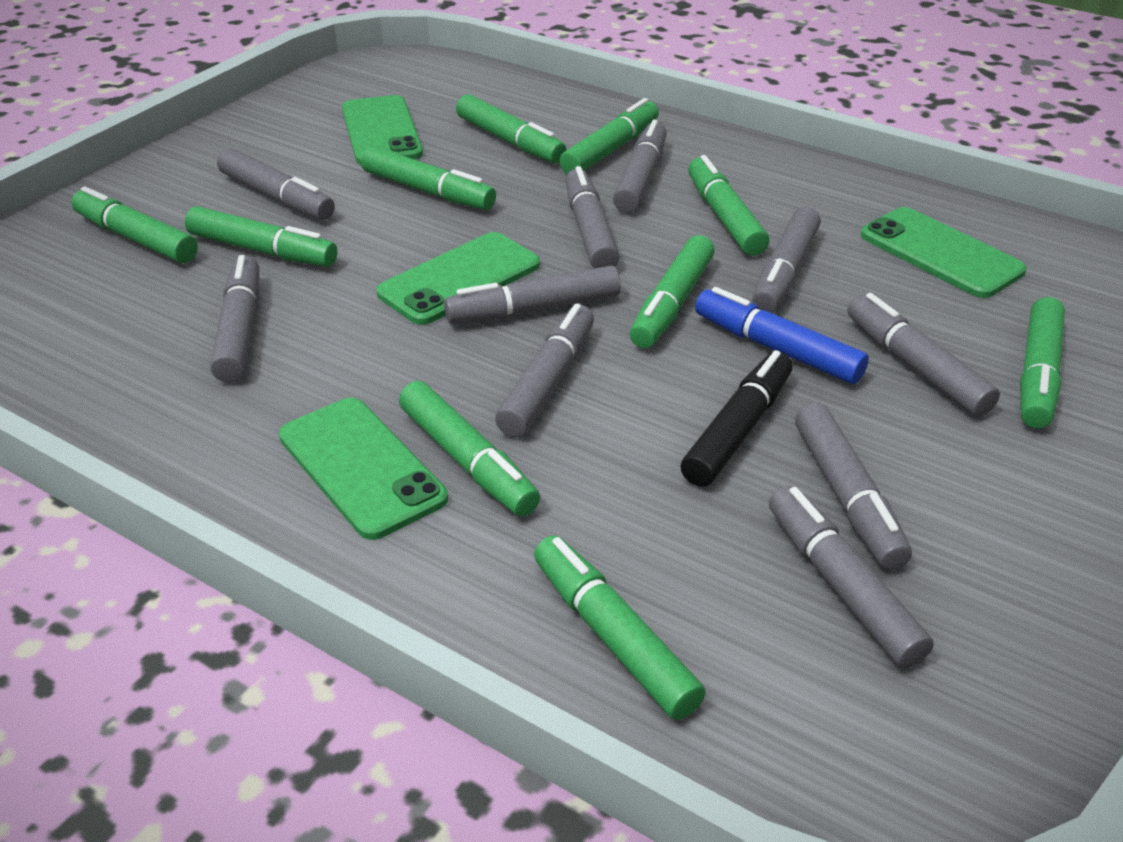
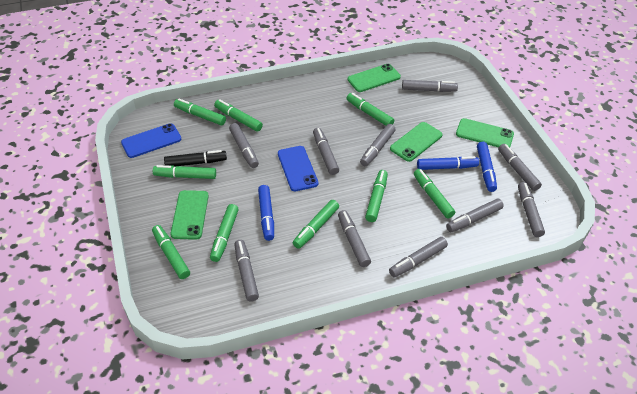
blue marker: 1 -> 3
blue phone: 0 -> 2
green marker: 10 -> 9

